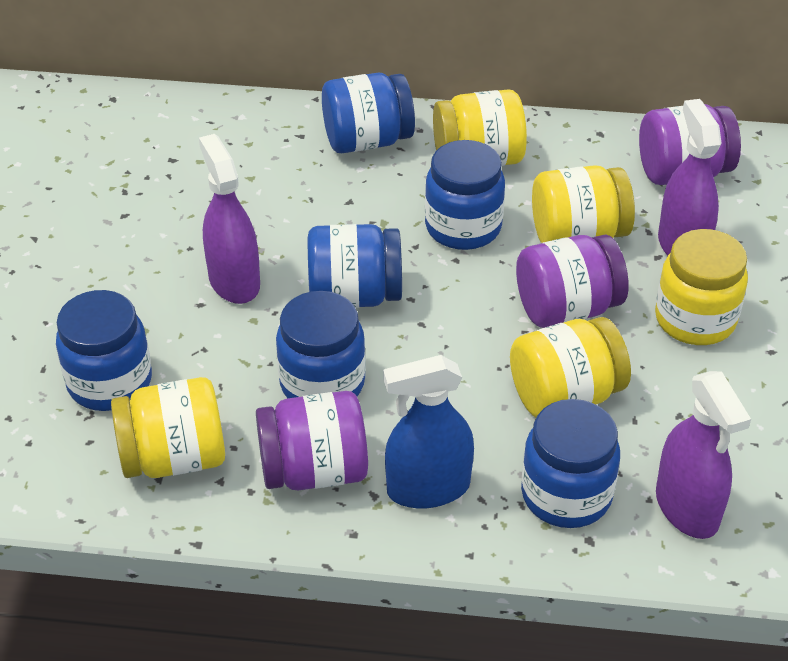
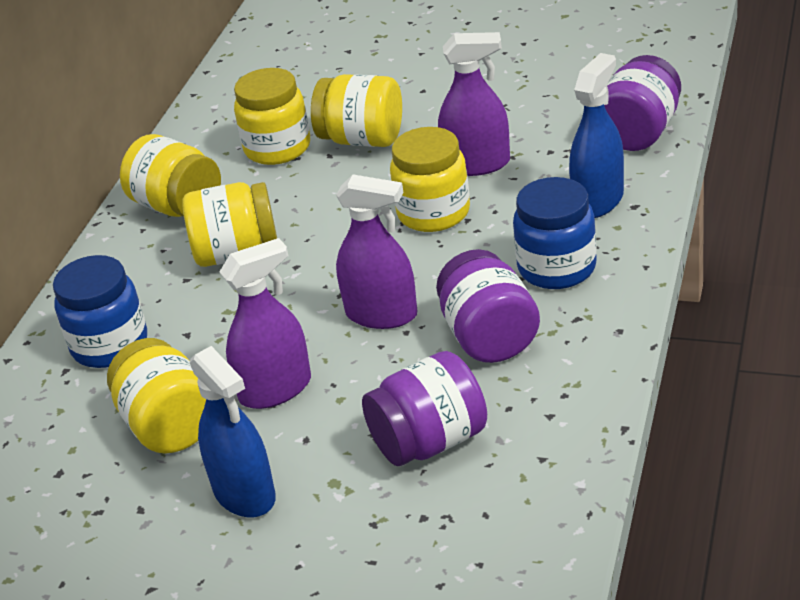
blue jar: 6 -> 2
blue spray bottle: 1 -> 2
yellow jar: 5 -> 6

